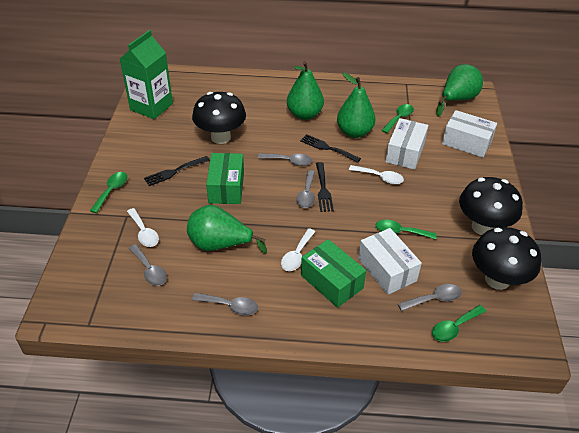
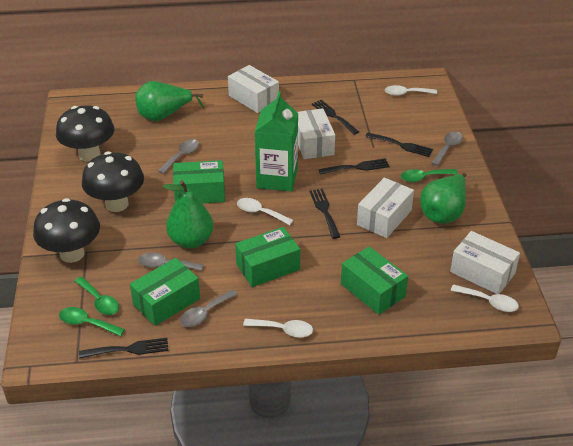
black fork: 3 -> 5
green box: 2 -> 4
green pear: 4 -> 3
green spoon: 4 -> 3
grey spoon: 5 -> 4
white box: 3 -> 4
white spoon: 3 -> 4

